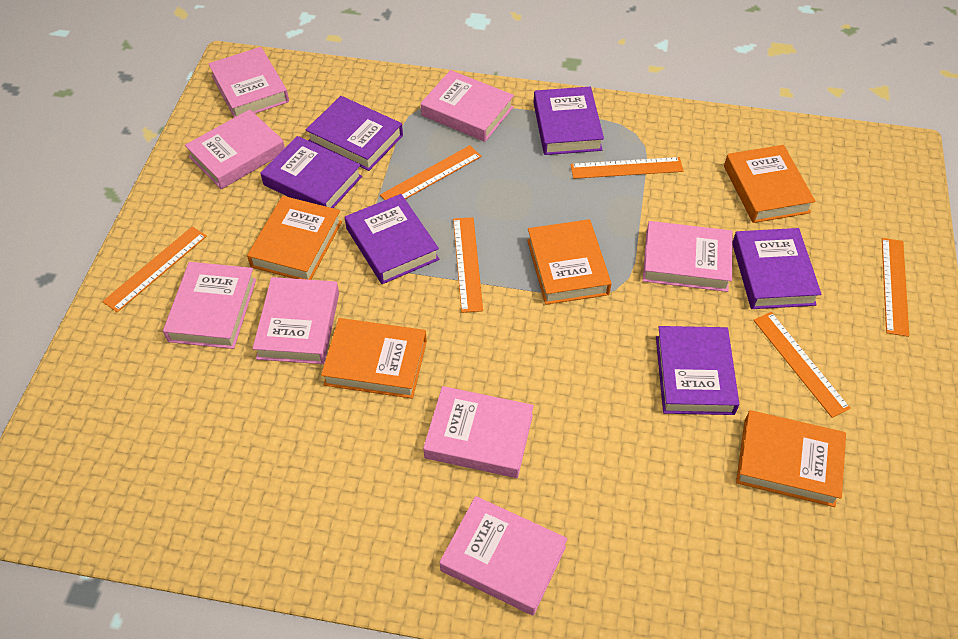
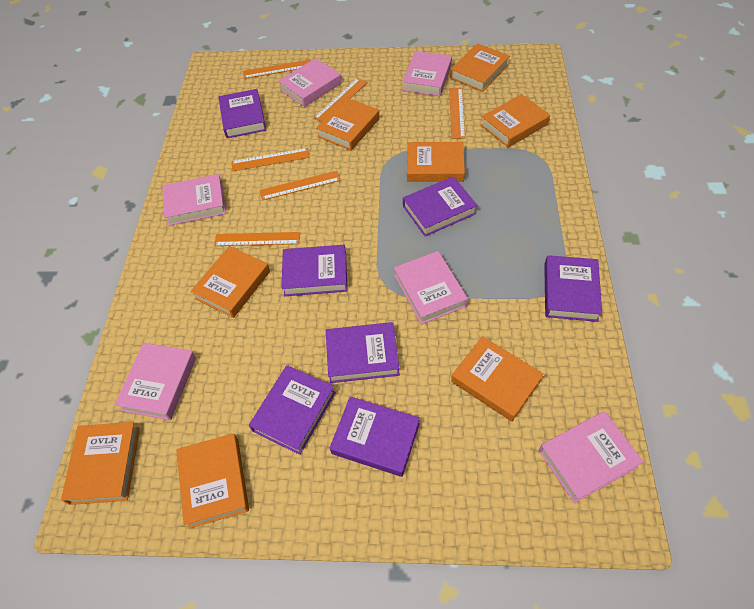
orange book: 5 -> 8
pink book: 8 -> 6
purple book: 6 -> 7

